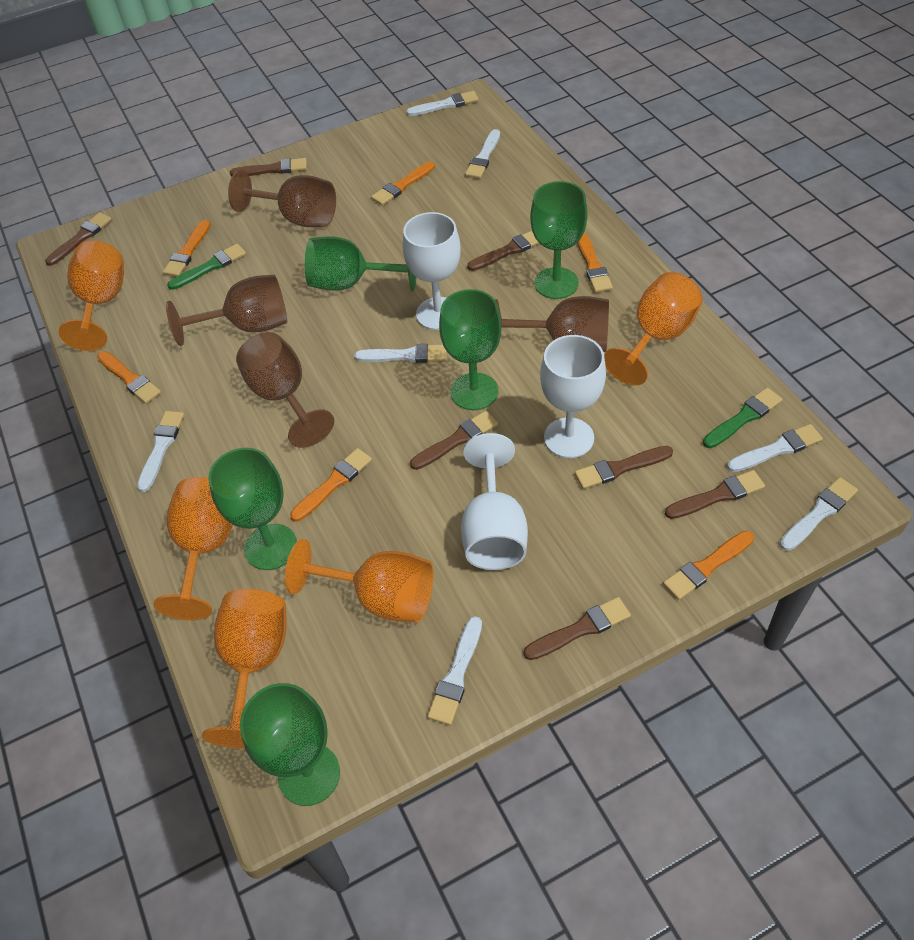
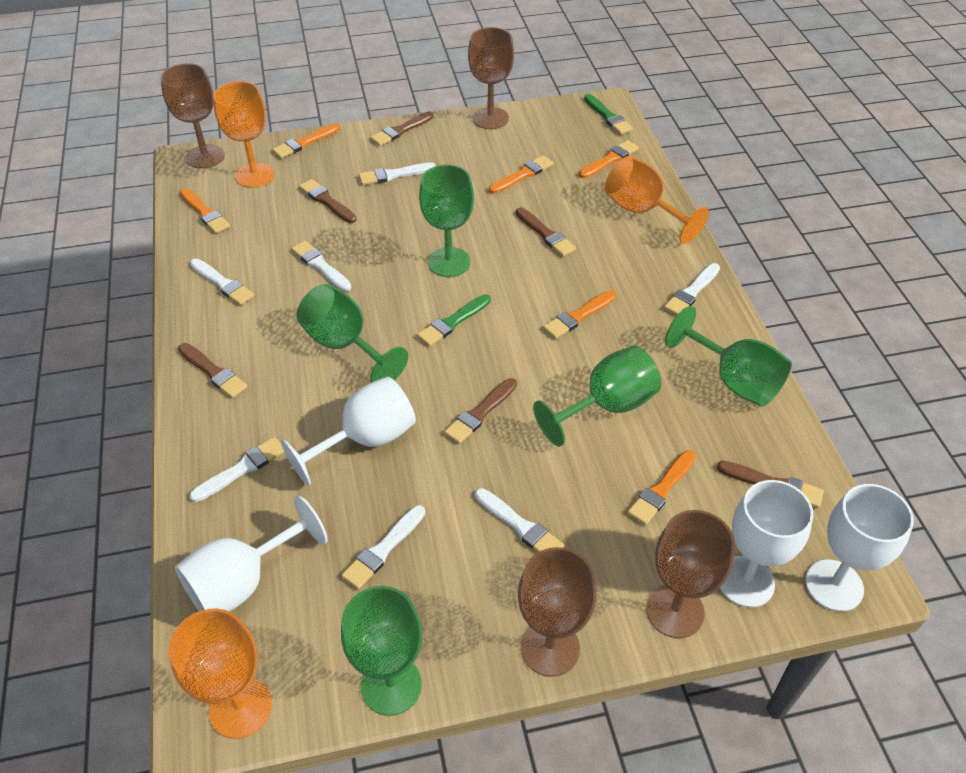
brown brush: 7 -> 6
orange goblet: 5 -> 3
white goblet: 3 -> 4

